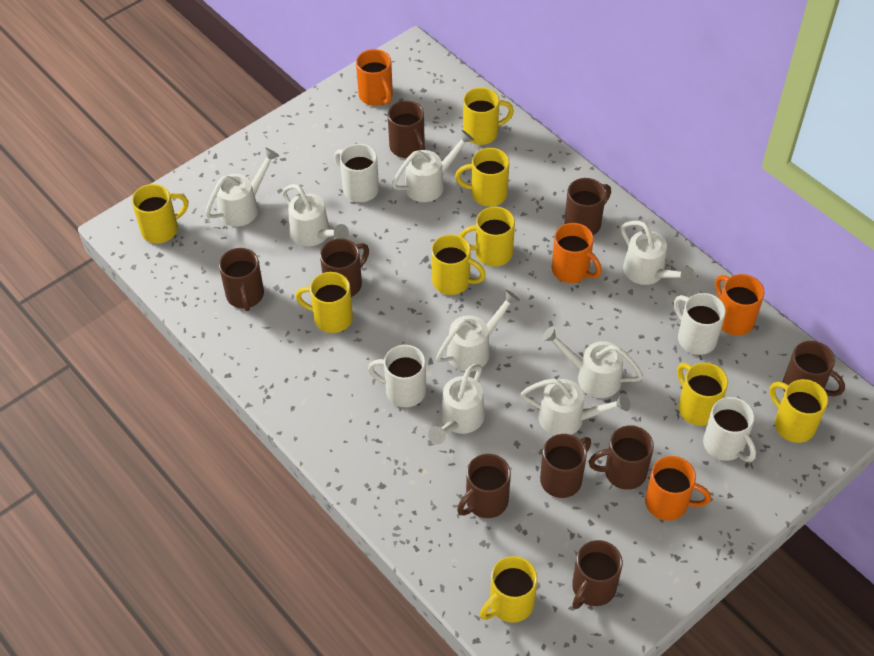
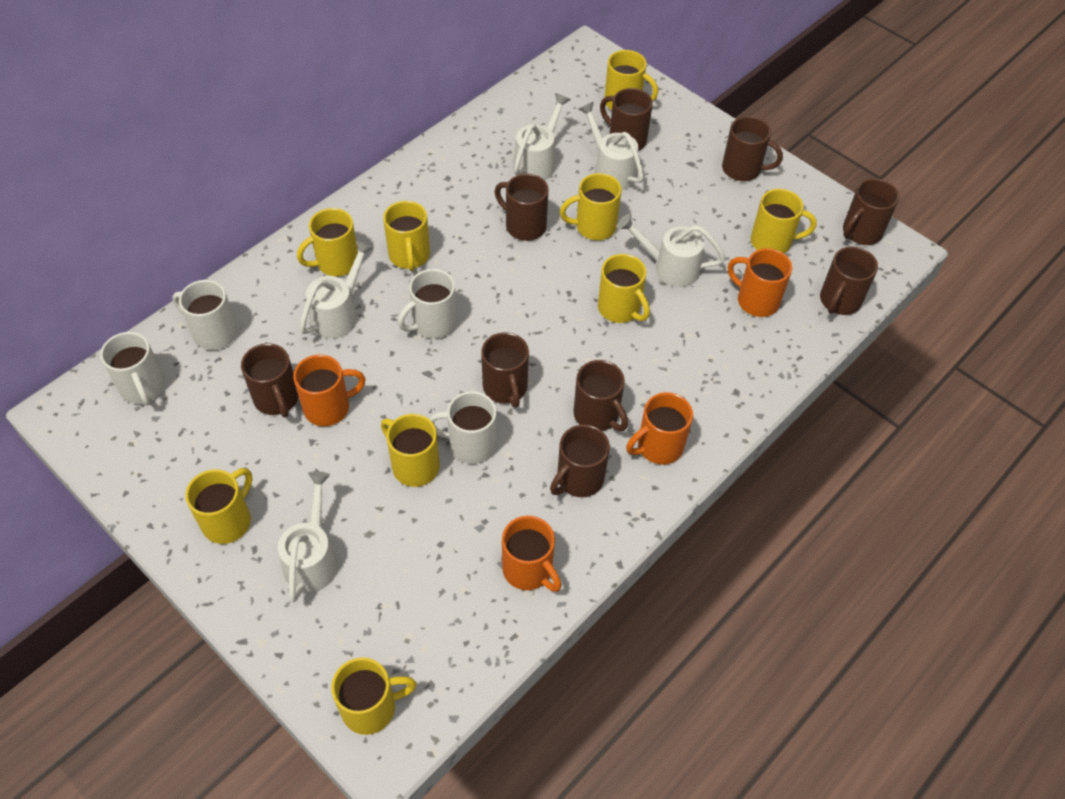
white watering can: 8 -> 5

